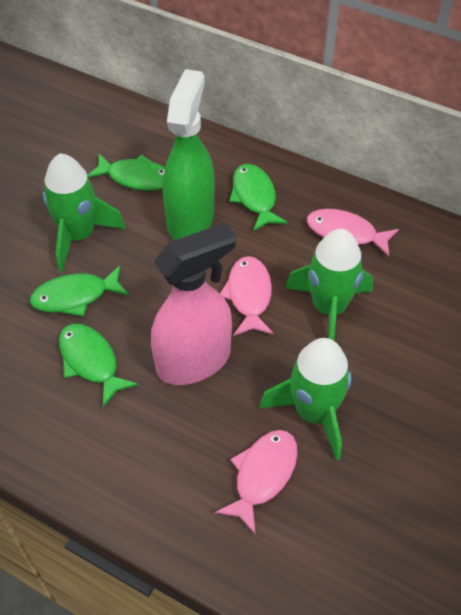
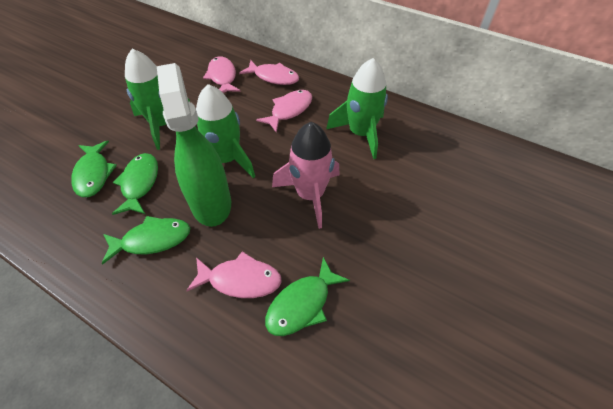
pink fish: 3 -> 4
pink rocket: 0 -> 1
pink spray bottle: 1 -> 0

